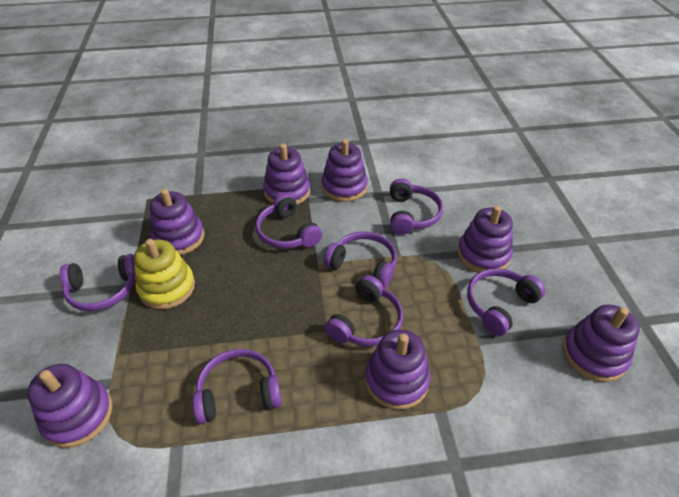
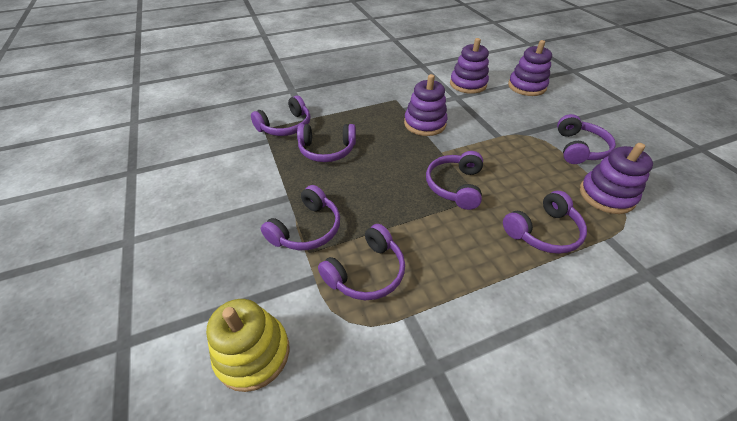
purple stacking toy: 7 -> 4

